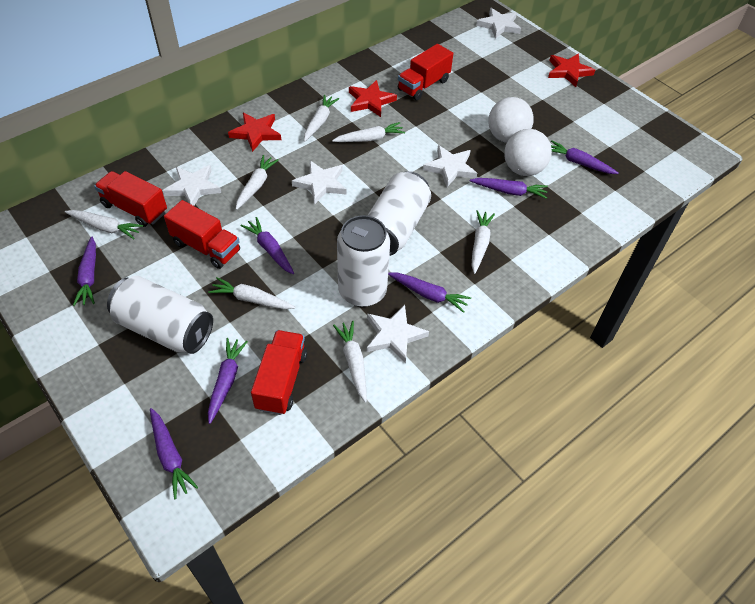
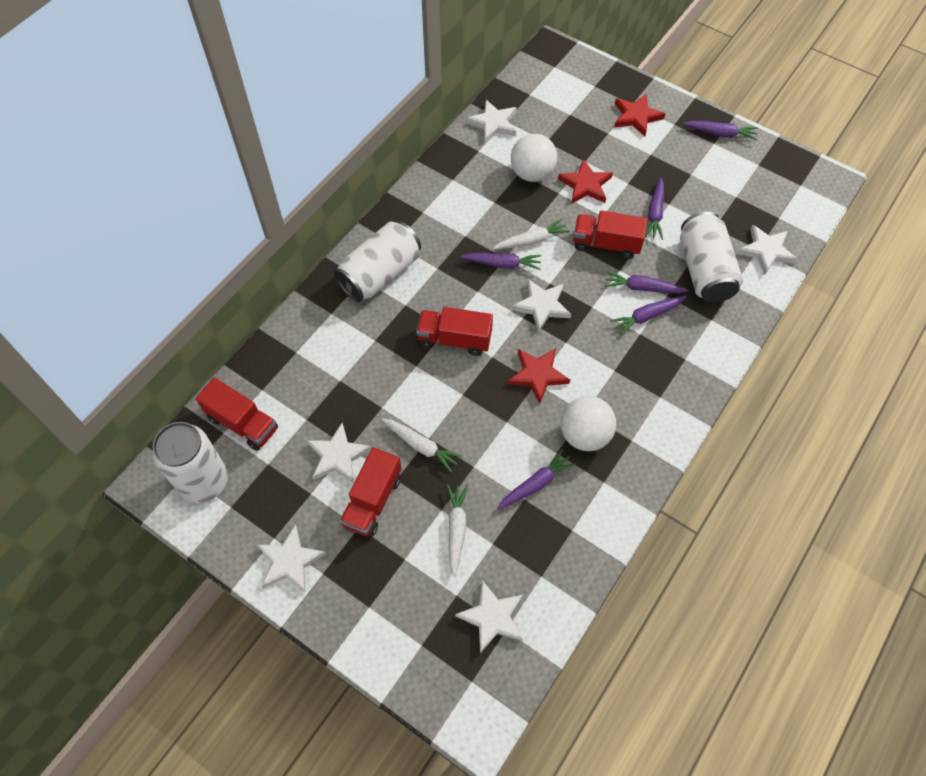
purple carrot: 7 -> 6
white carrot: 7 -> 3
white star: 5 -> 6

